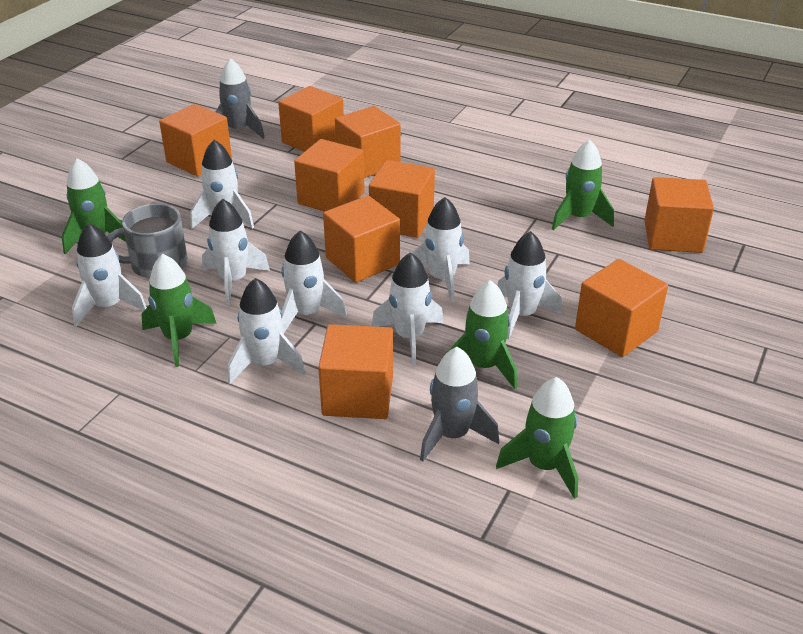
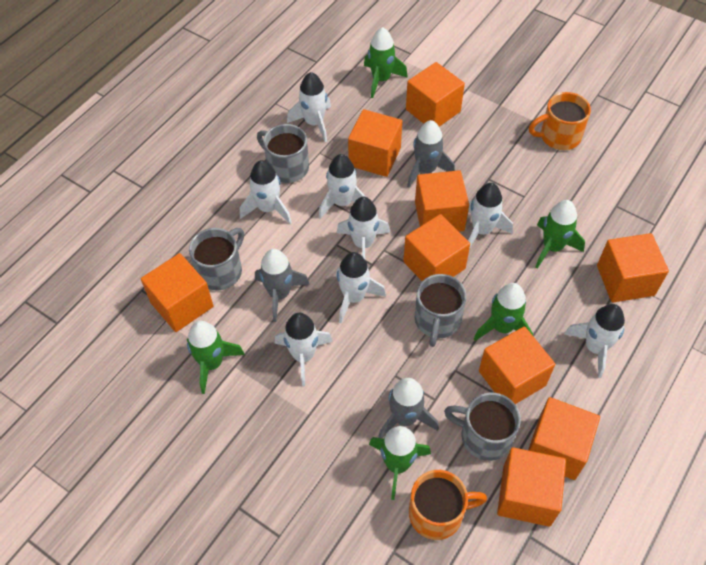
grey mug: 1 -> 4
grey rocket: 2 -> 3
orange mug: 0 -> 2

